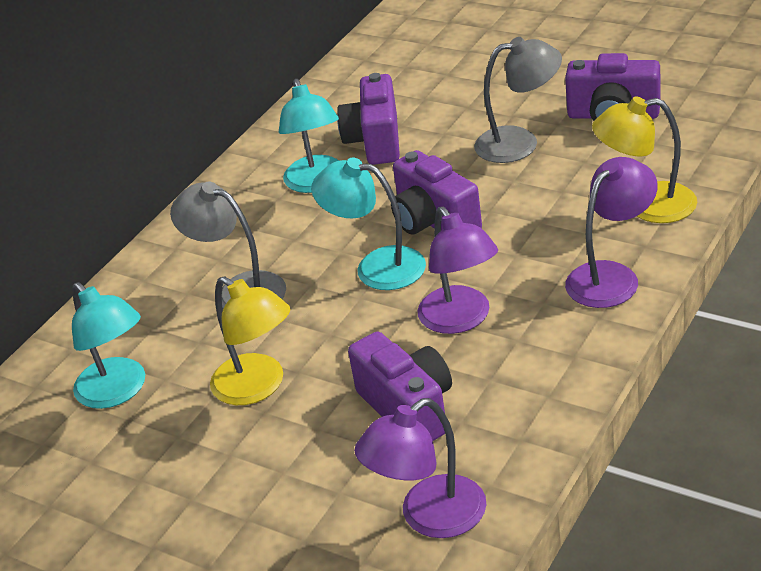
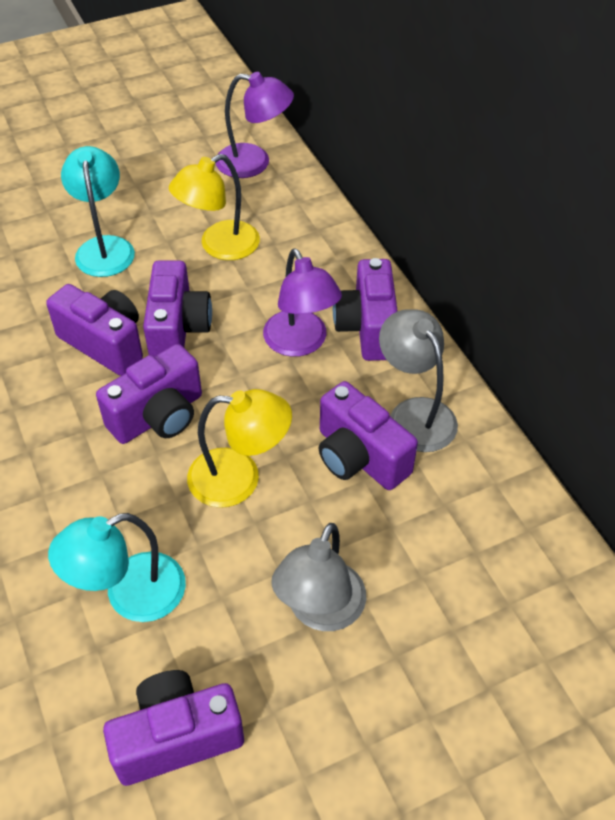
purple camera: 4 -> 6
purple lamp: 3 -> 2
turquoise lamp: 3 -> 2

